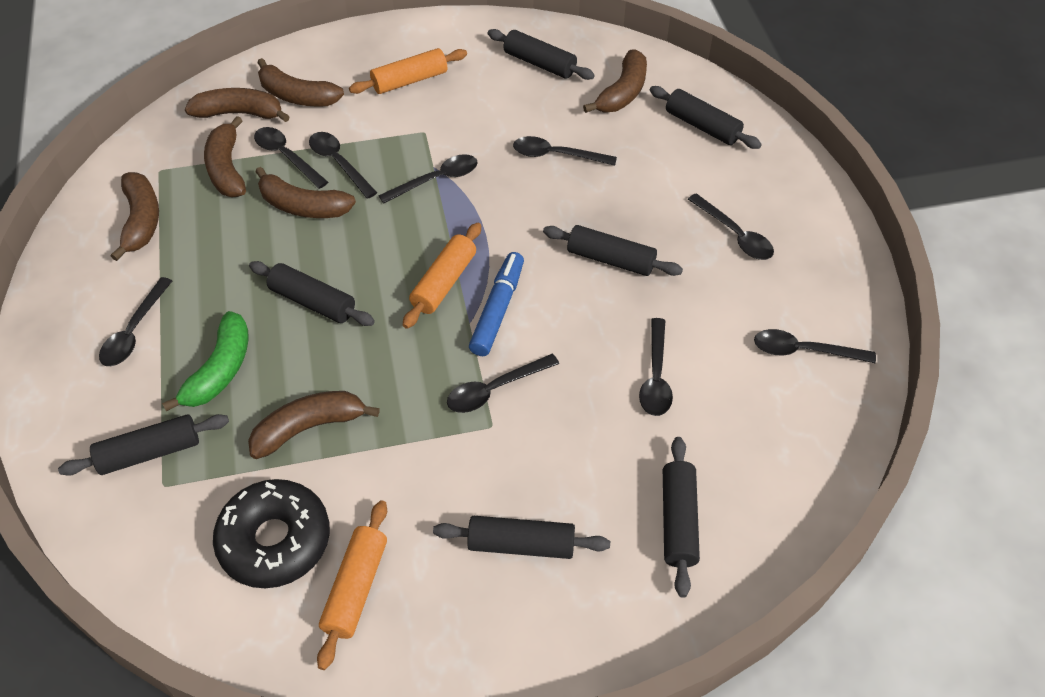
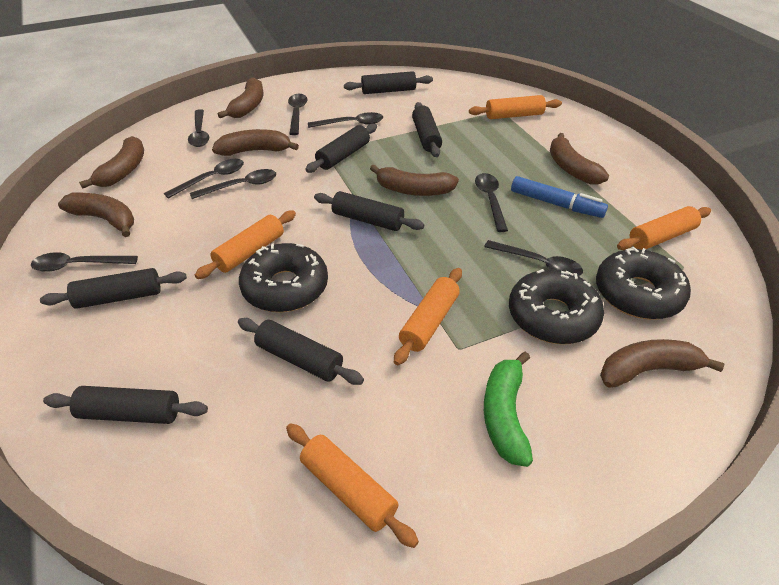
black donut: 1 -> 3
black spoon: 9 -> 8
orange rolling pin: 3 -> 5

